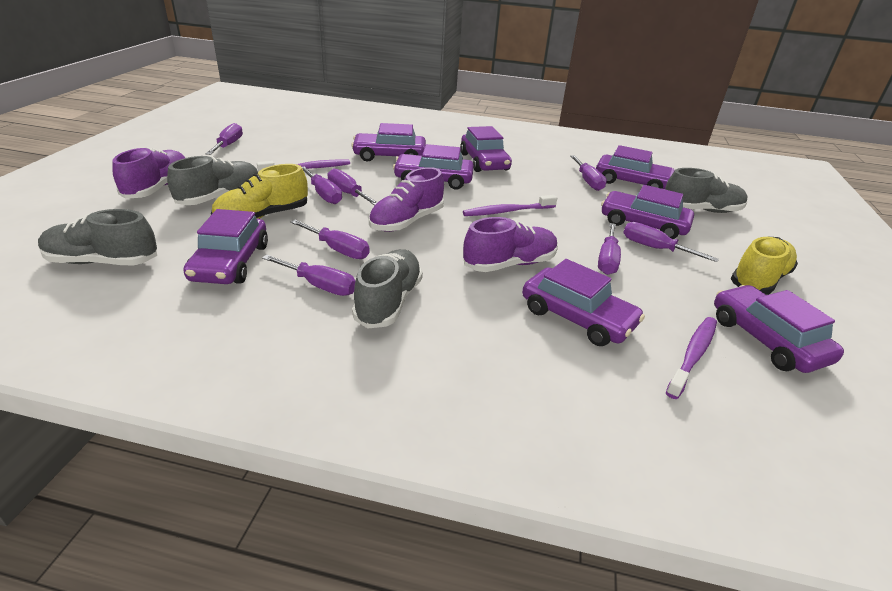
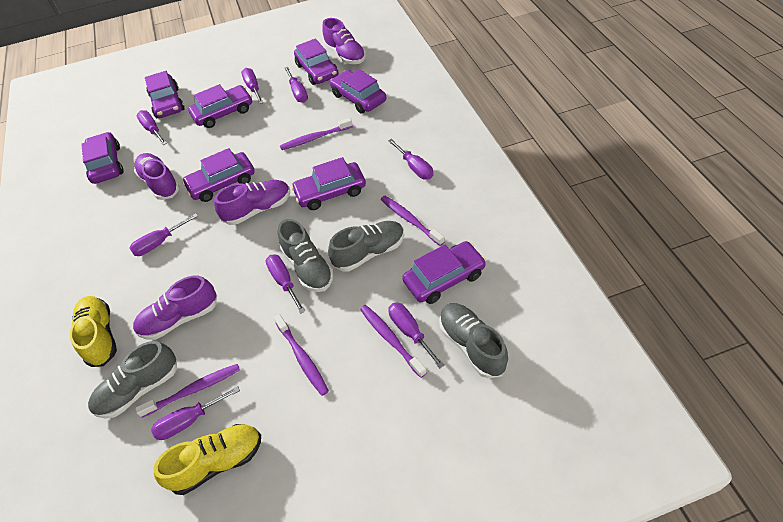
purple shoe: 3 -> 4
purple toothbrush: 3 -> 5

